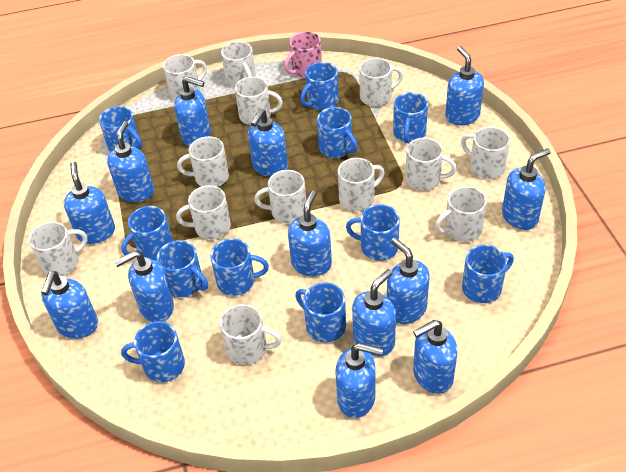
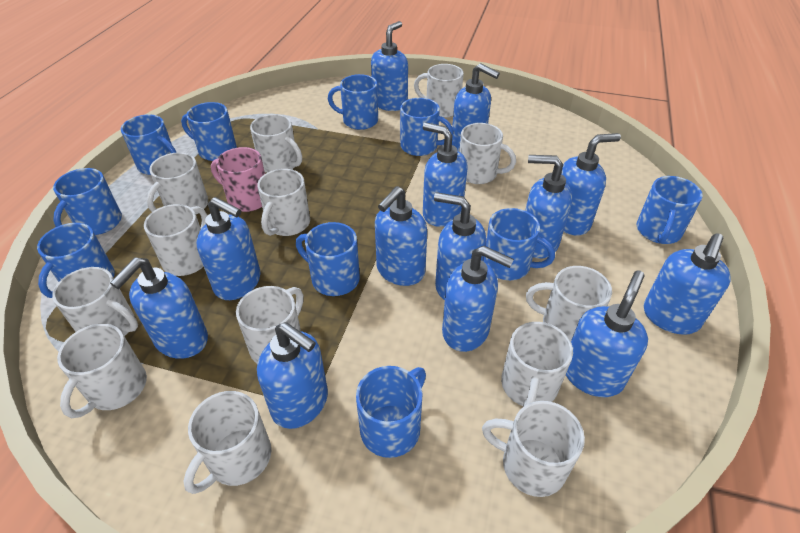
blue mug: 11 -> 10

